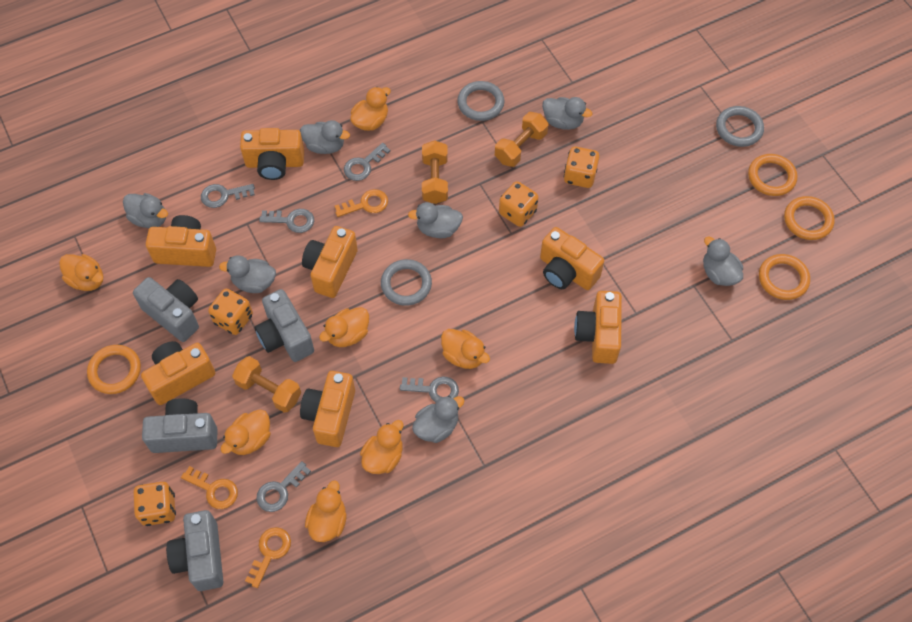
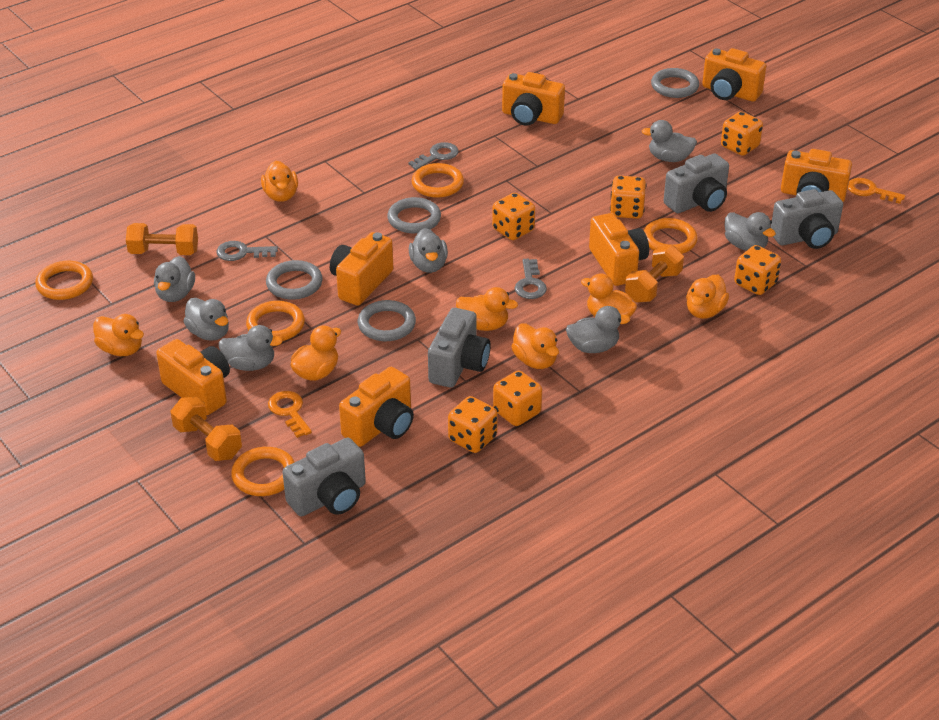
grey key: 5 -> 3
grey ring: 3 -> 4
orange dice: 4 -> 6
orange key: 3 -> 2
orange ring: 4 -> 5

